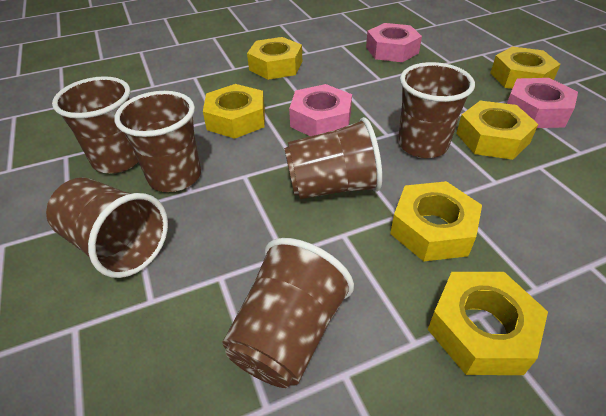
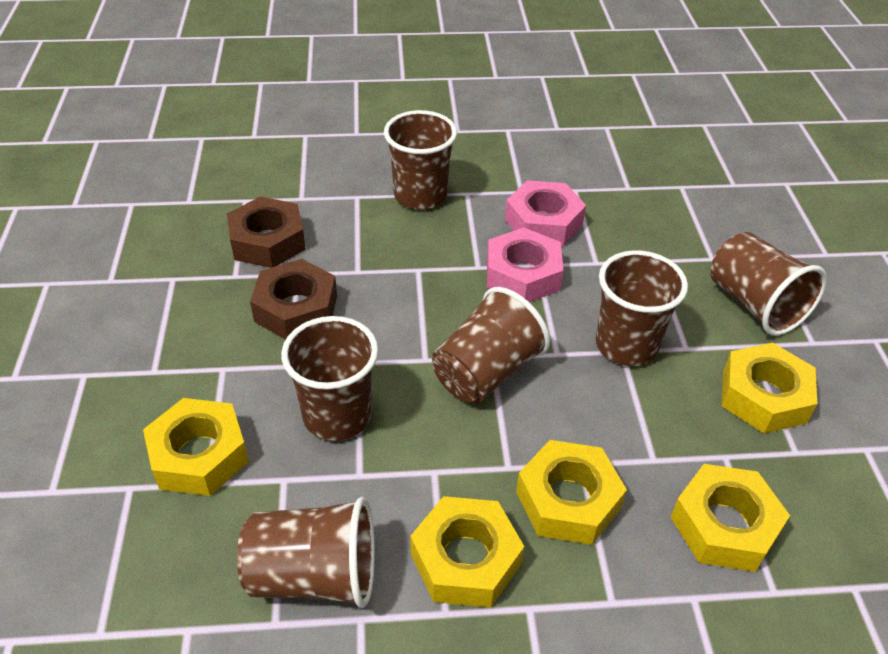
brown nut: 0 -> 2
pink nut: 3 -> 2
yellow nut: 6 -> 5

